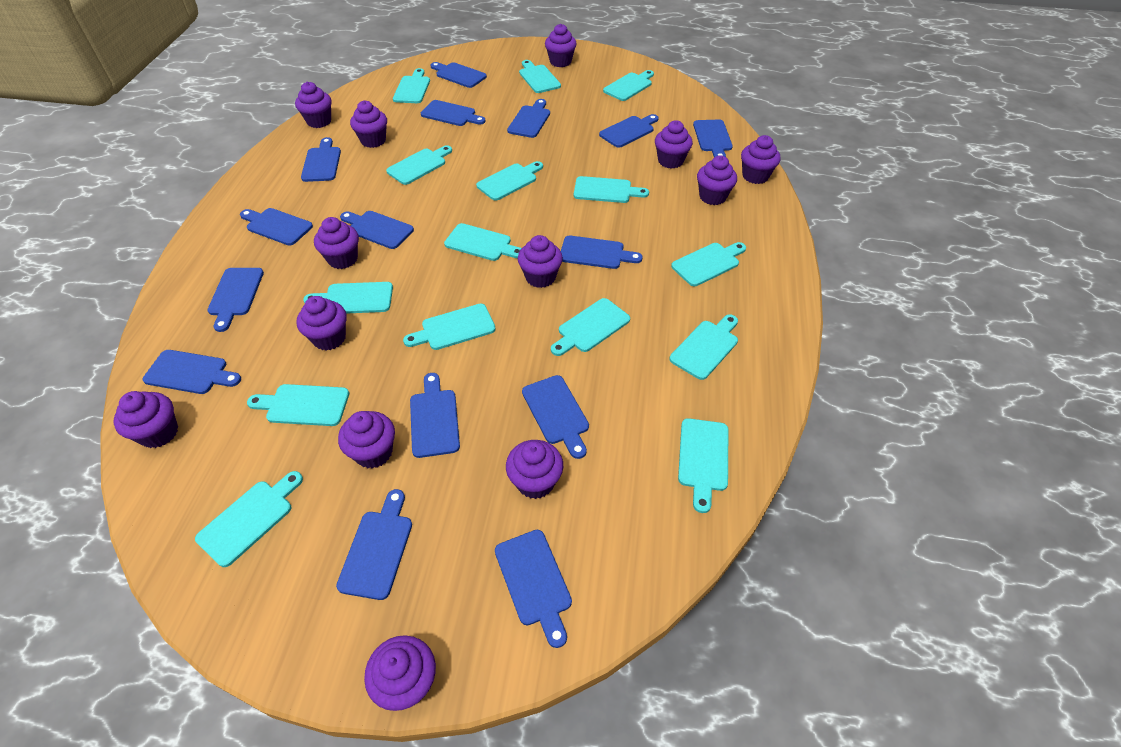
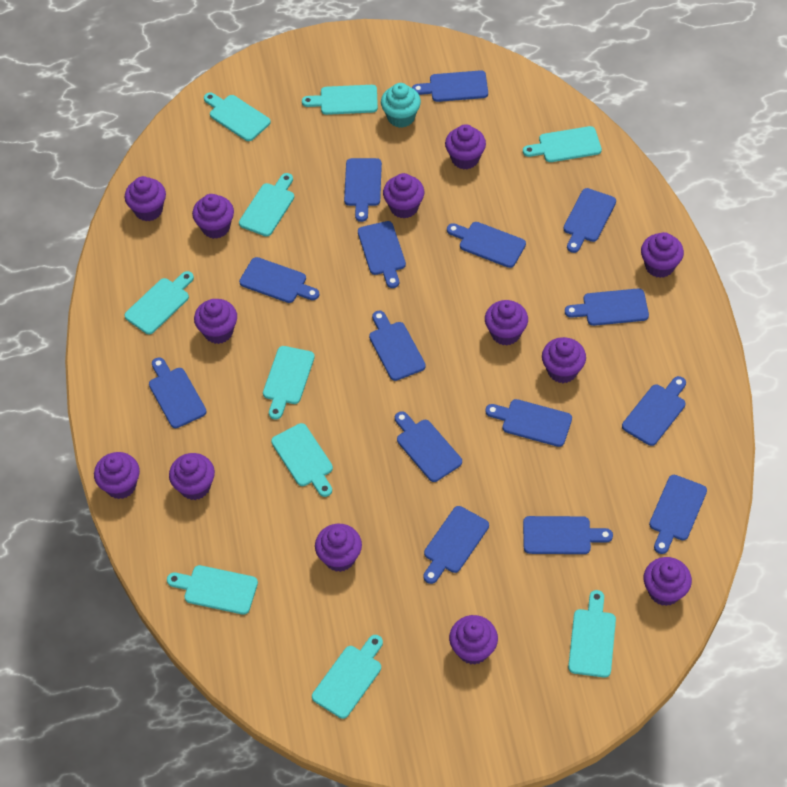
turquoise cupcake: 0 -> 1
turquoise cutting board: 15 -> 10

